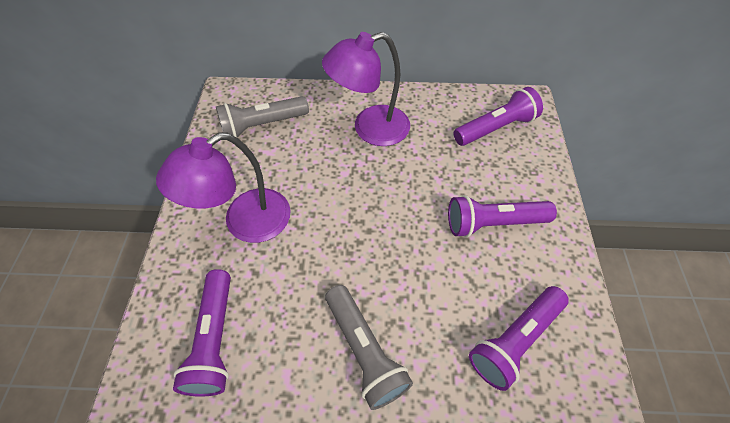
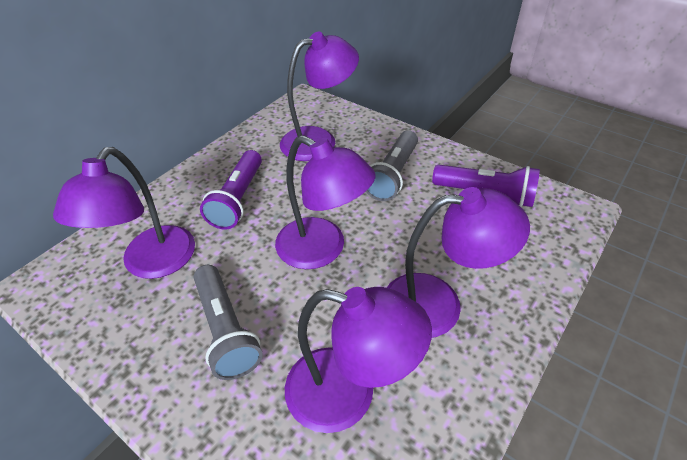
purple flashlight: 4 -> 2
purple lamp: 2 -> 5

